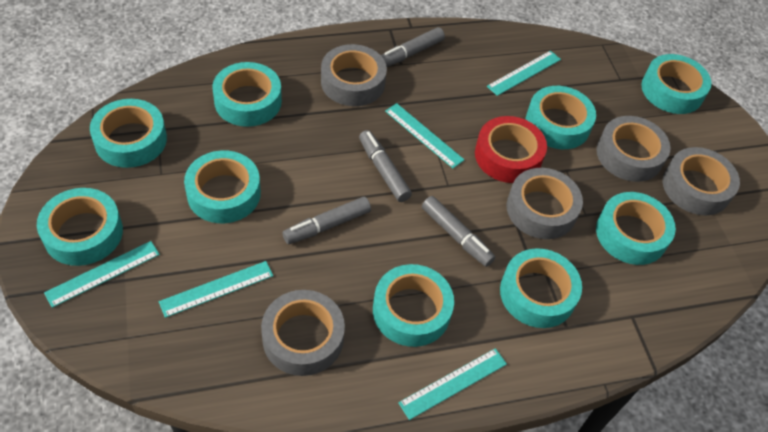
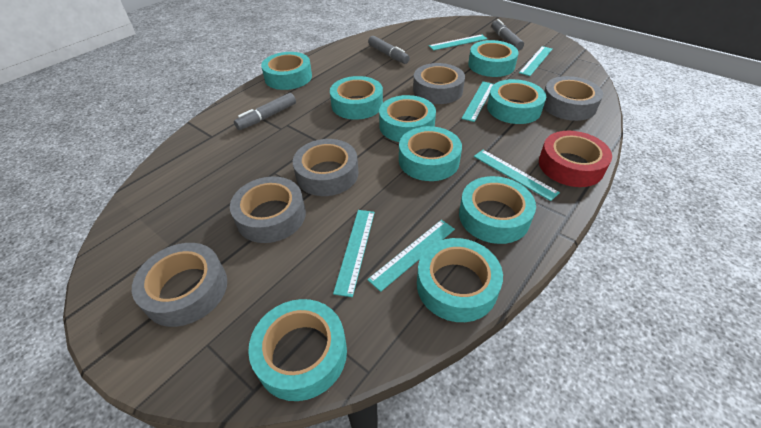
grey marker: 4 -> 3
turquoise ruler: 5 -> 6

